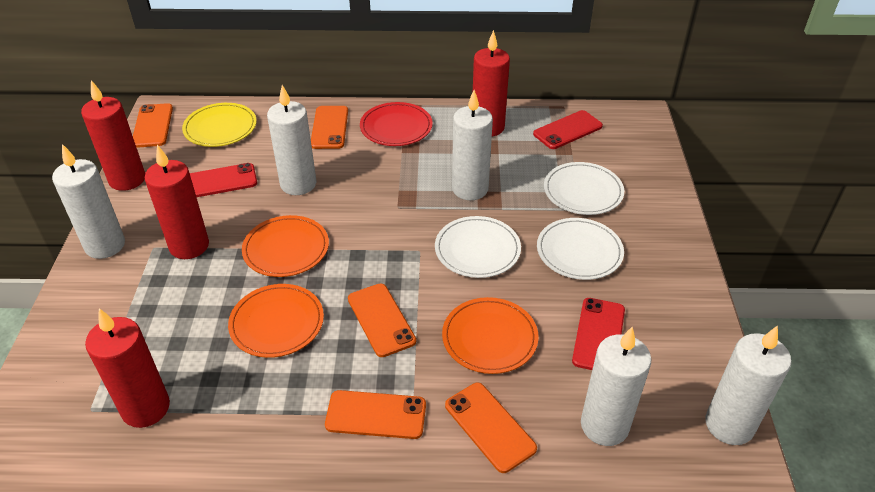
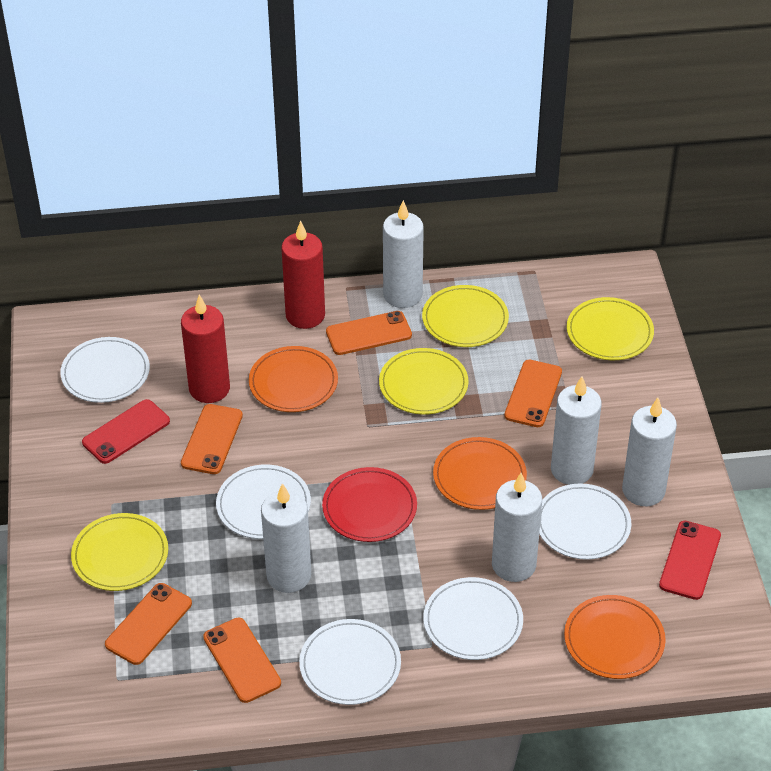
red candle: 4 -> 2
red phone: 3 -> 2
white plate: 3 -> 5
yellow plate: 1 -> 4

